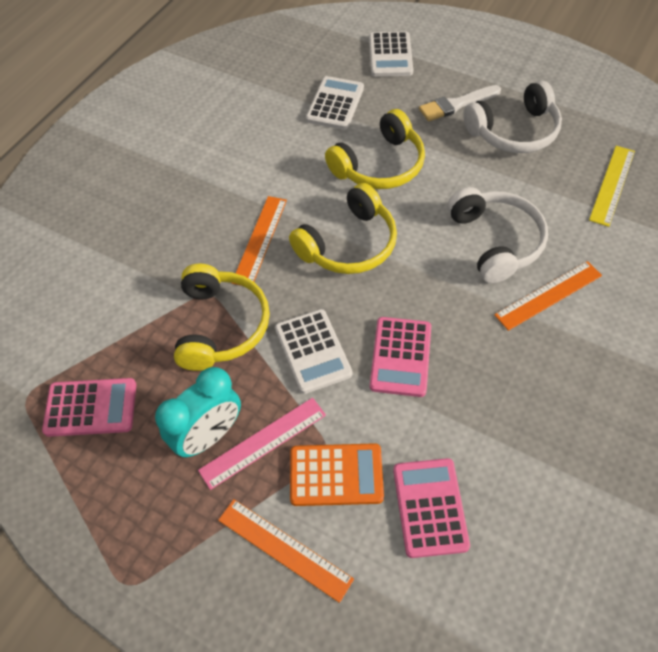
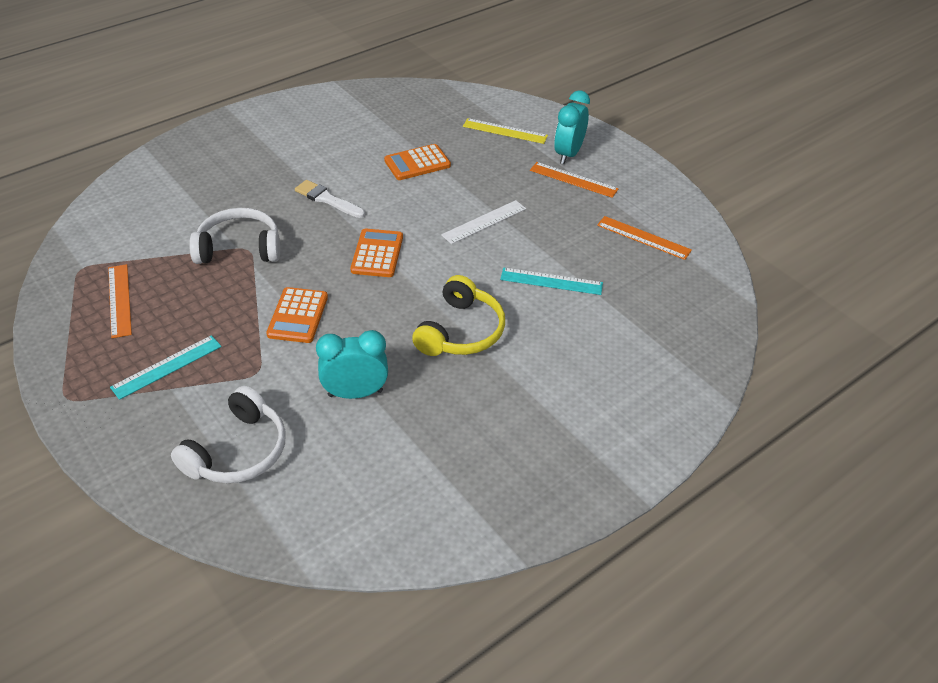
orange calculator: 1 -> 3
pink calculator: 3 -> 0
pink ruler: 1 -> 0
turquoise clock: 1 -> 2
turquoise ruler: 0 -> 2
white calculator: 3 -> 0
white ruler: 0 -> 1
yellow headphones: 3 -> 1

